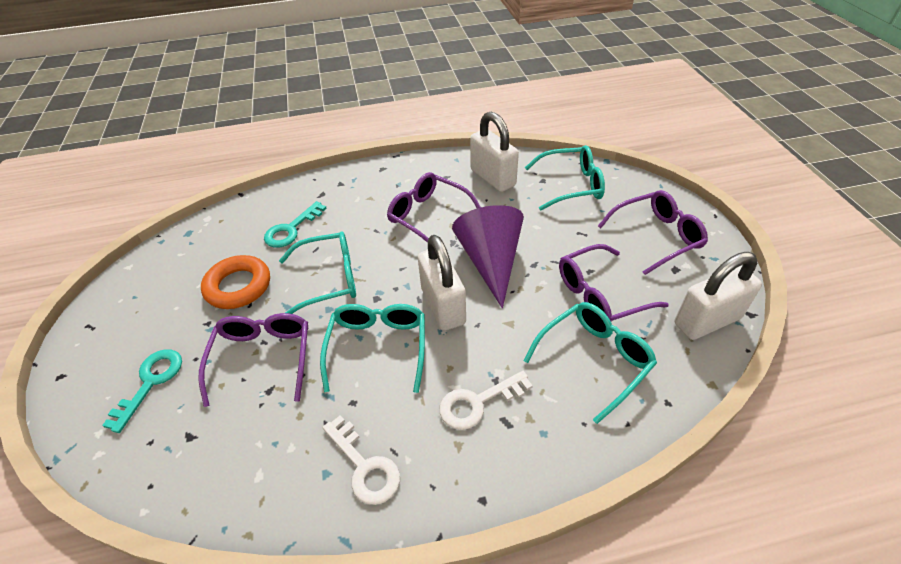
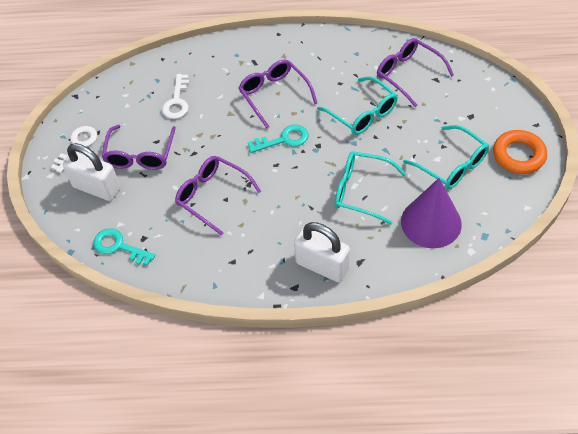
turquoise glasses: 4 -> 3
white padlock: 3 -> 2

